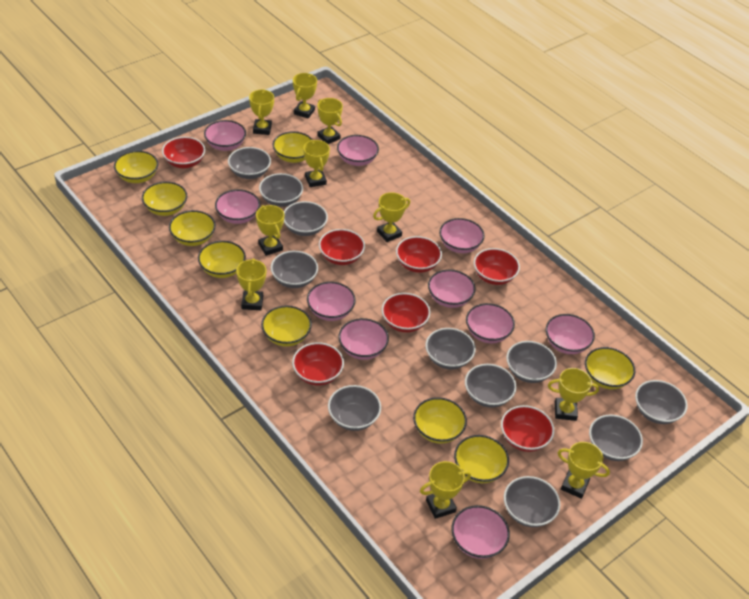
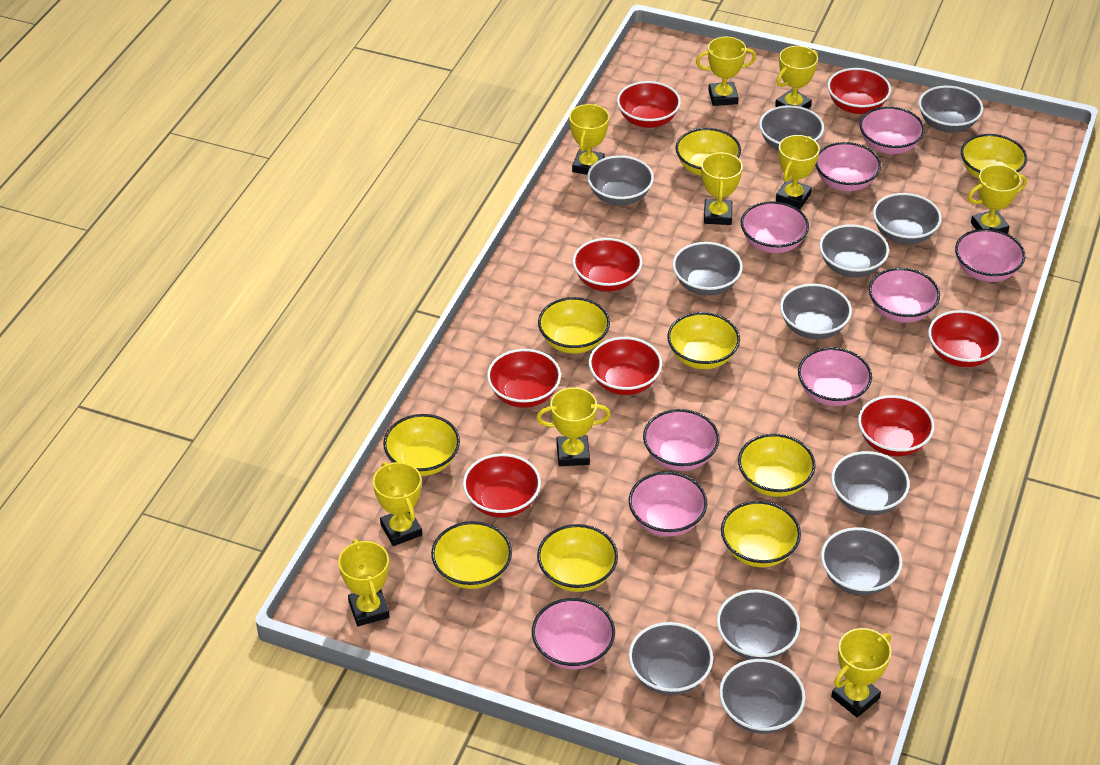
grey bowl: 11 -> 12
pink bowl: 10 -> 9
red bowl: 7 -> 8

